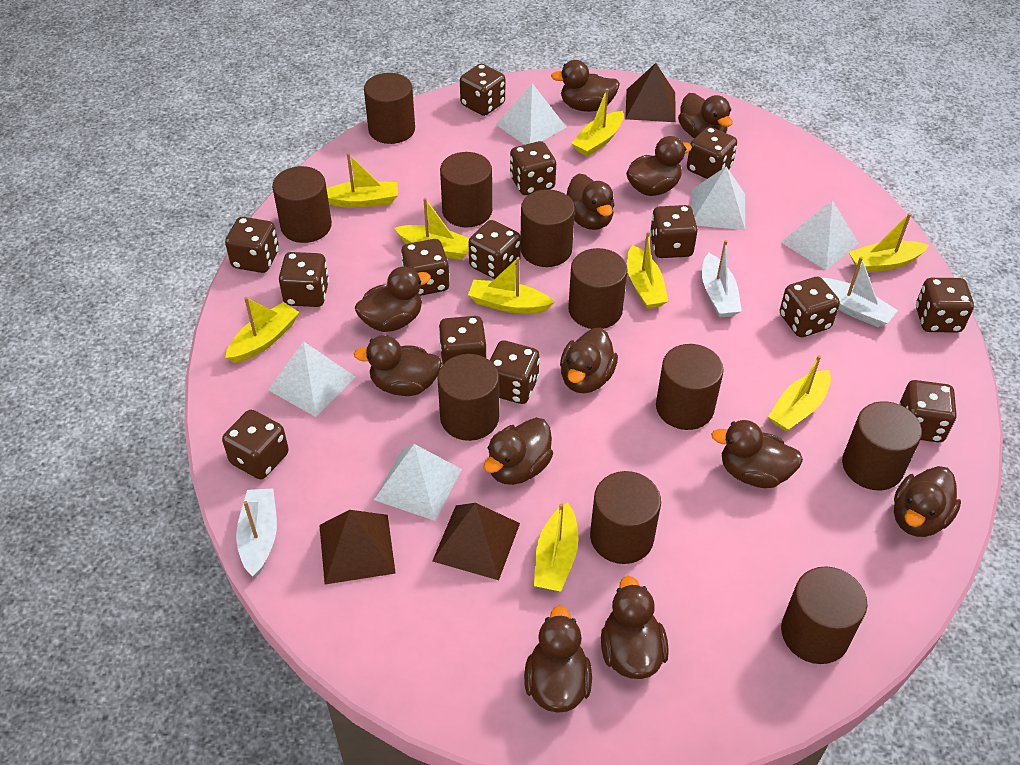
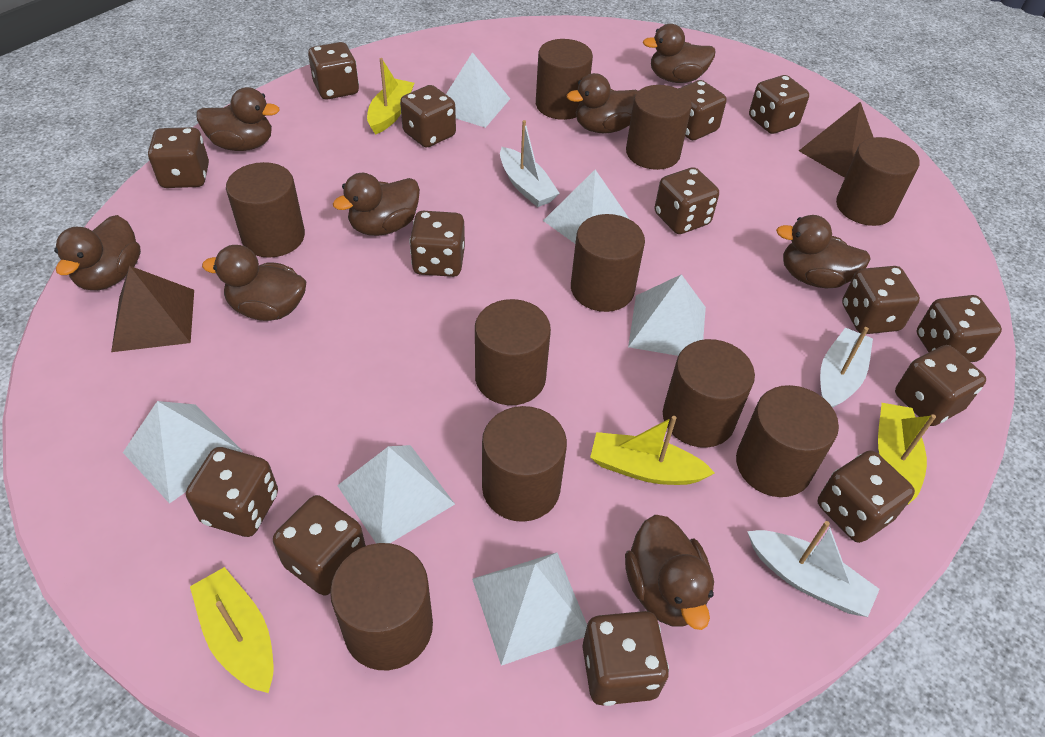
brown duck: 12 -> 8
brown pyramid: 3 -> 2
white pyramid: 5 -> 6
yellow boat: 9 -> 4

